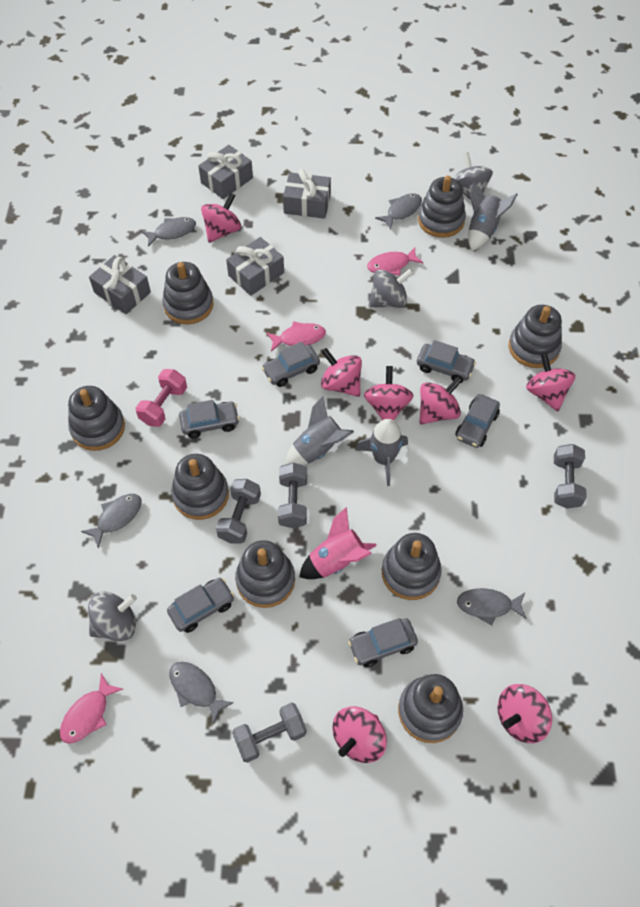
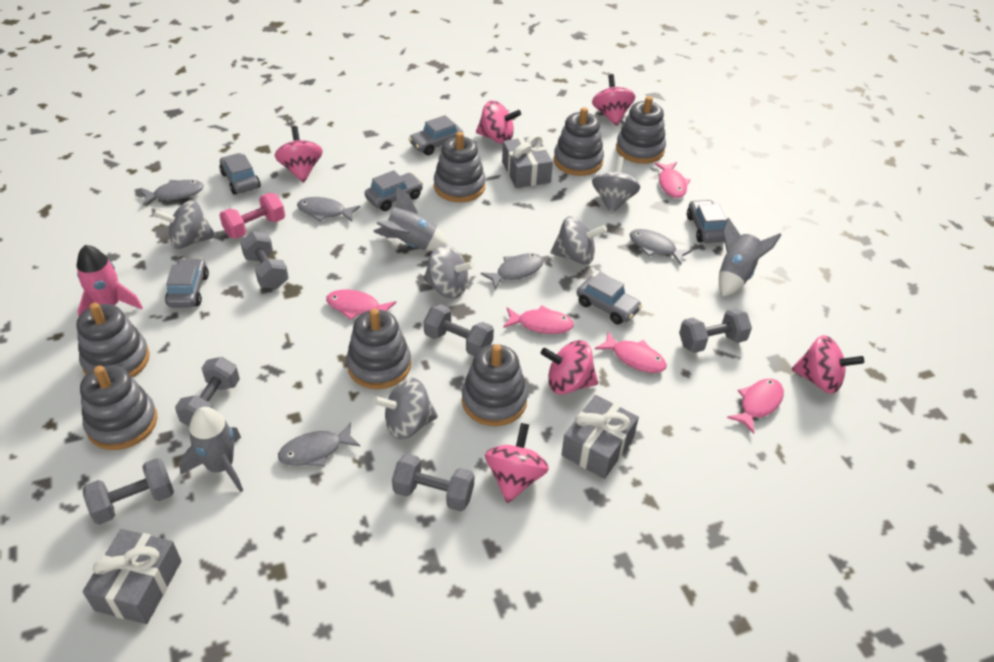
grey dumbbell: 4 -> 6
grey gift: 4 -> 3
grey spinning top: 3 -> 5
grey stacking toy: 8 -> 7
pink fish: 3 -> 5
pink spinning top: 7 -> 6

